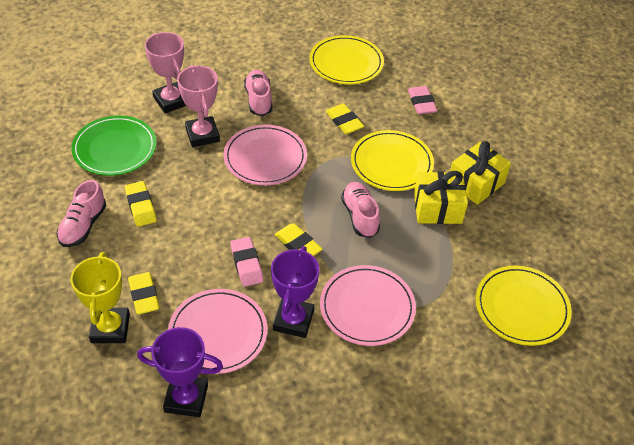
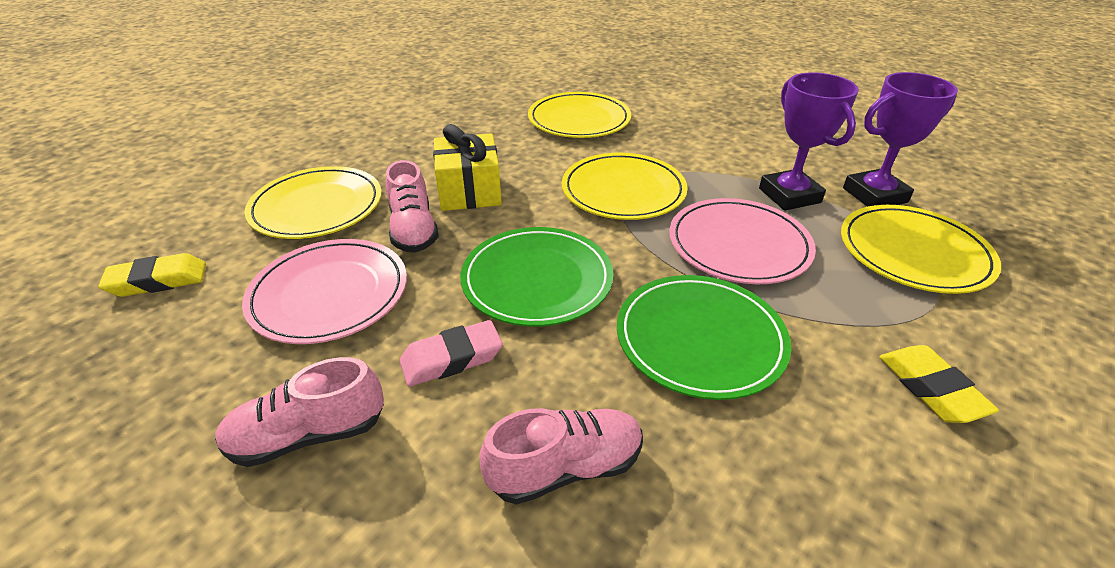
green plate: 1 -> 2
pink eraser: 2 -> 1
pink plate: 3 -> 2
pink trophy: 2 -> 0
yellow eraser: 4 -> 2
yellow gift: 2 -> 1
yellow plate: 3 -> 4
yellow trophy: 1 -> 0

